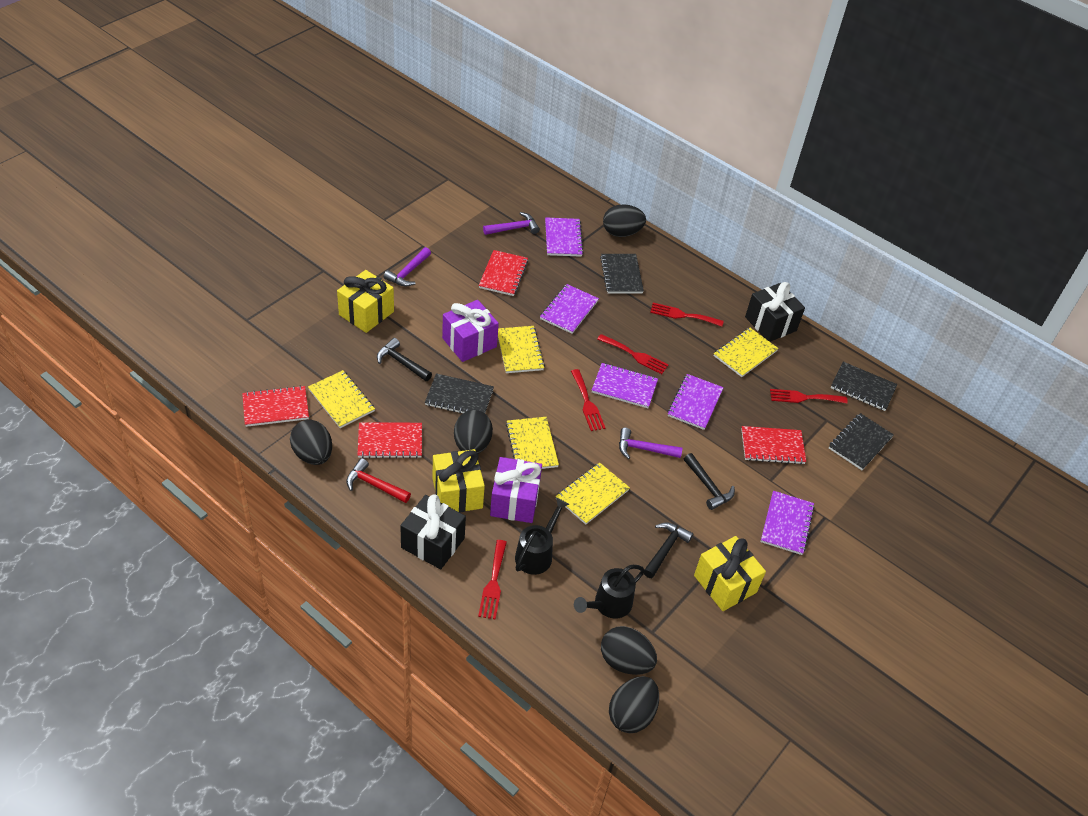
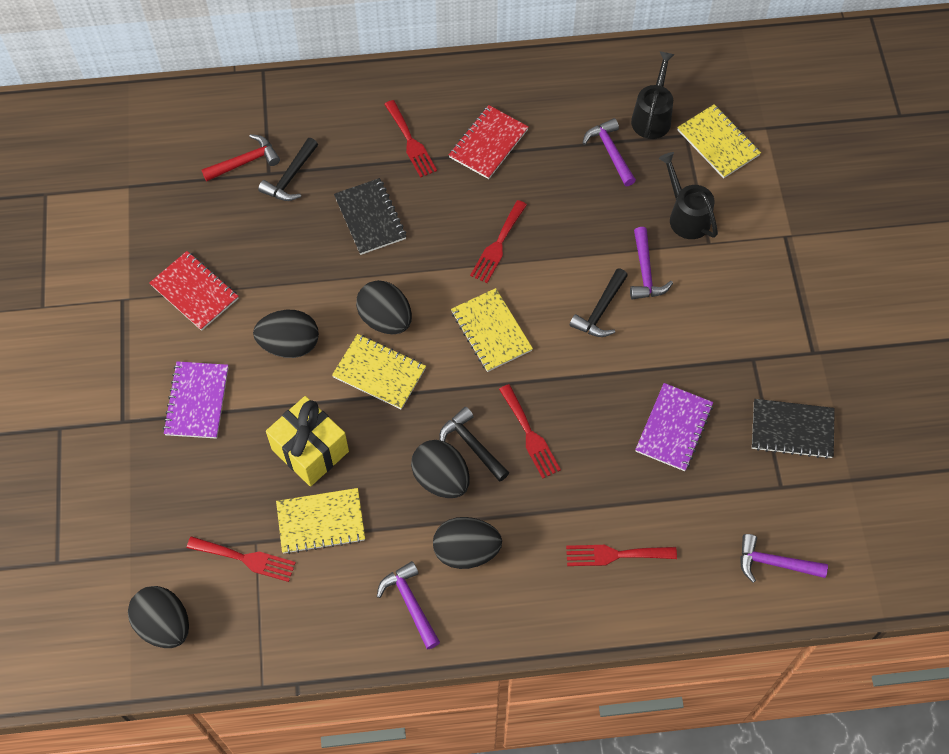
black gift: 2 -> 0
black notebook: 4 -> 2
purple gift: 2 -> 0
purple hammer: 3 -> 4
purple notebook: 5 -> 2
red notebook: 4 -> 2
yellow gift: 3 -> 1
yellow notebook: 5 -> 4

